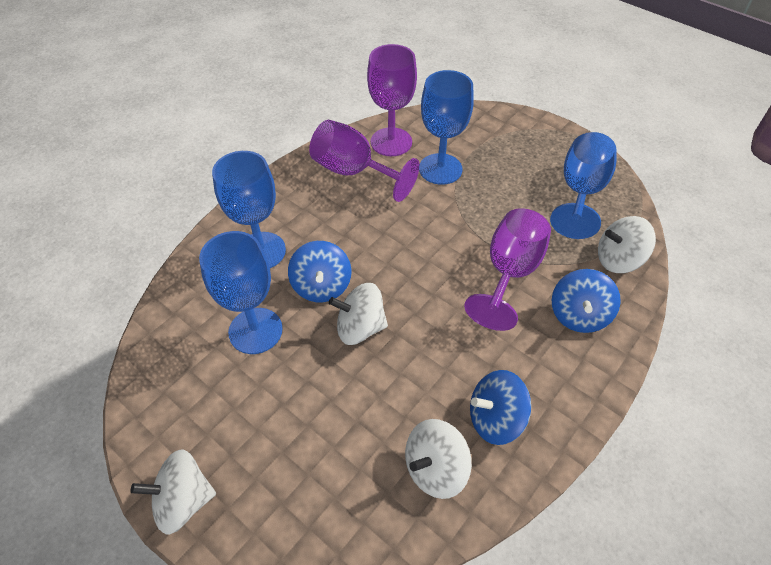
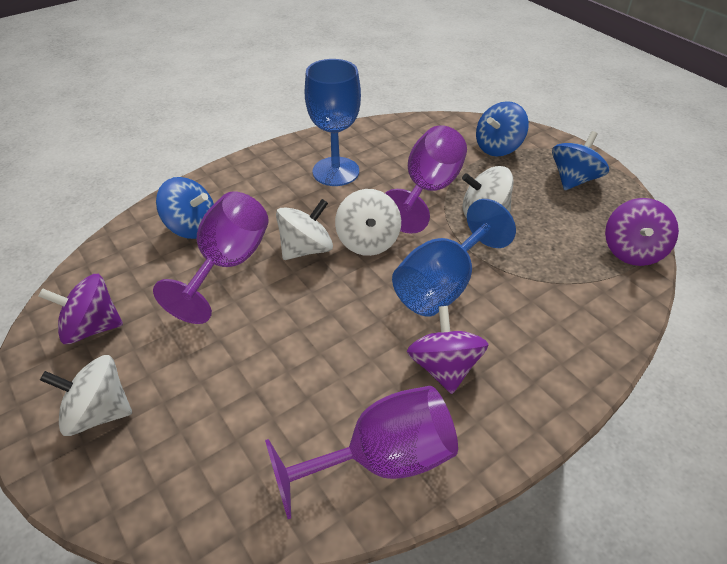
blue goblet: 4 -> 2
purple spinning top: 0 -> 3

